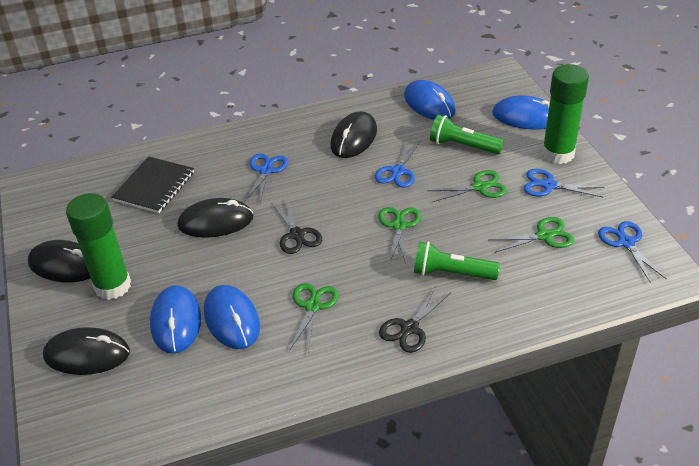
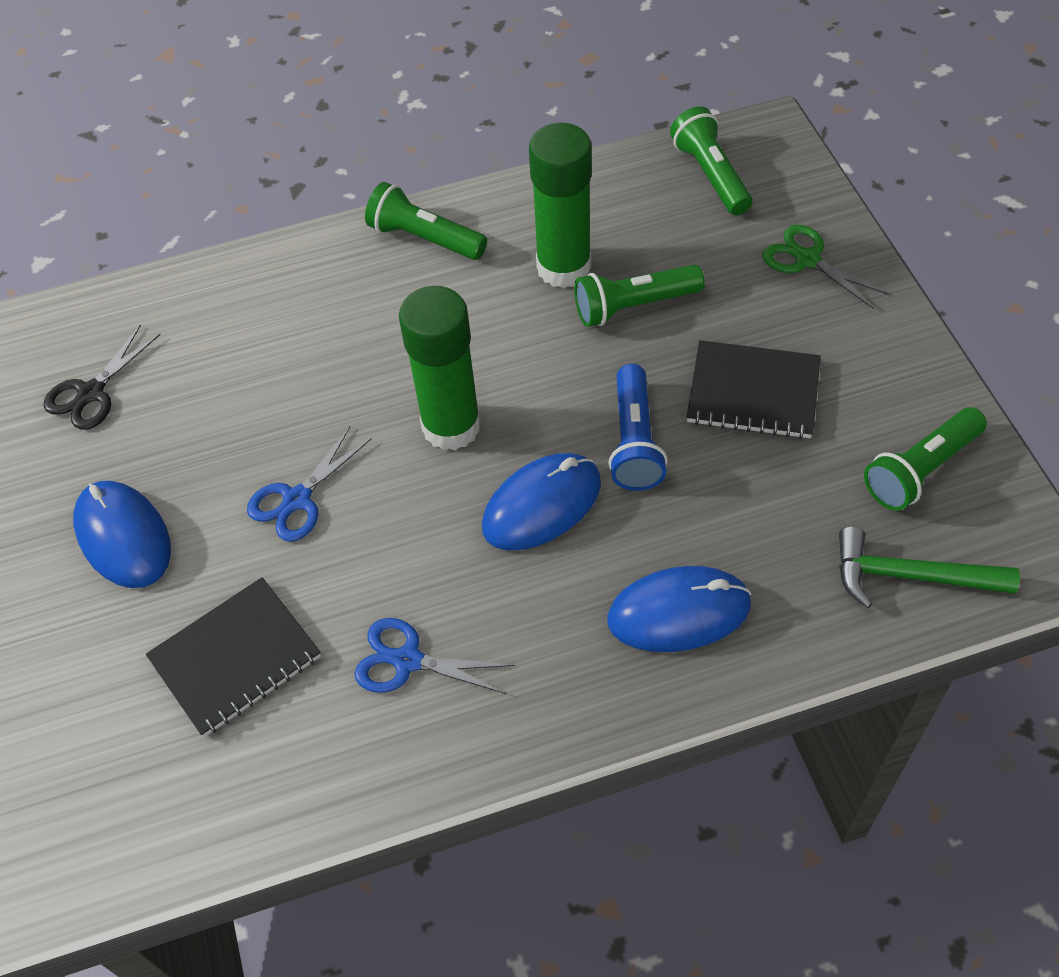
black mouse: 4 -> 0
black notebook: 1 -> 2
black scissors: 2 -> 1
blue flashlight: 0 -> 1
blue mouse: 4 -> 3
blue scissors: 4 -> 2
green flashlight: 2 -> 4
green hammer: 0 -> 1
green scissors: 4 -> 1

